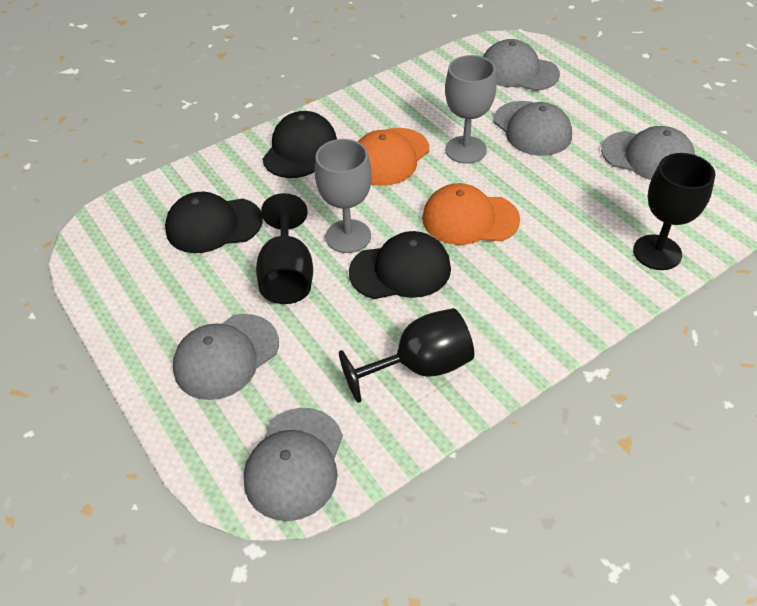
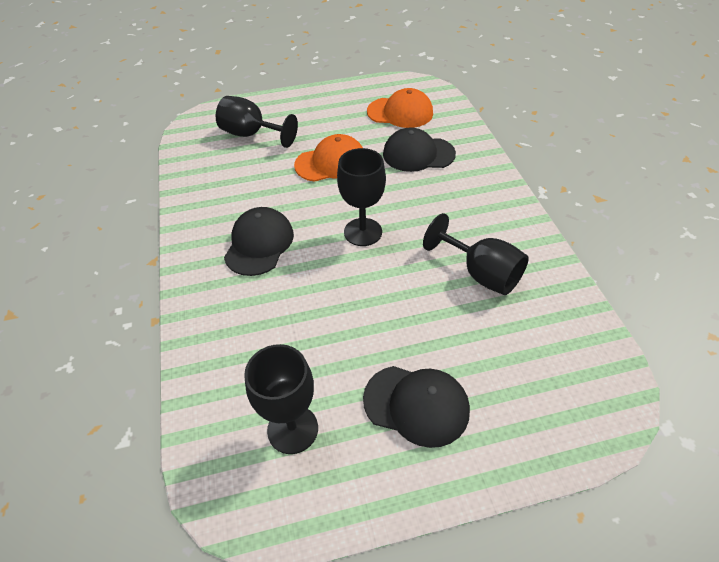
black goblet: 3 -> 4
grey cap: 5 -> 0
grey goblet: 2 -> 0

